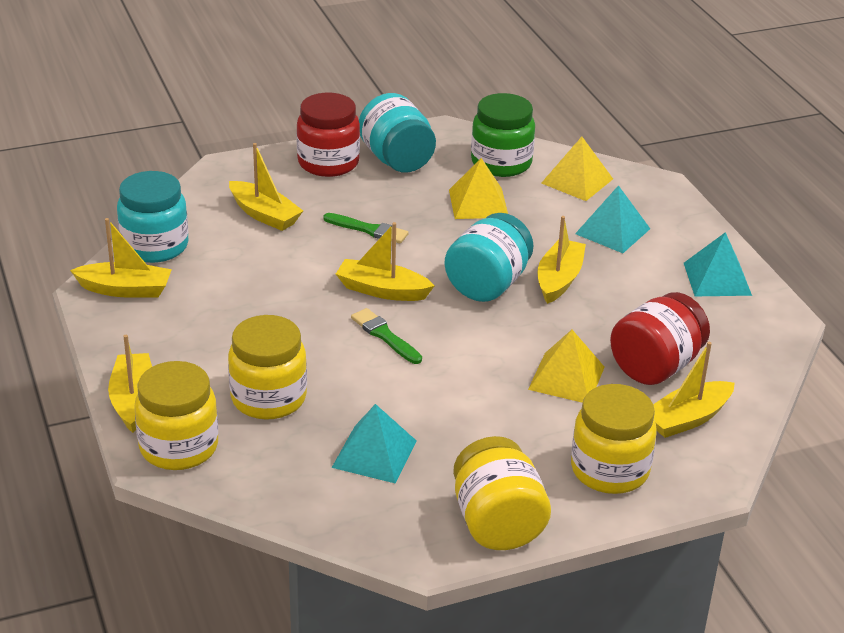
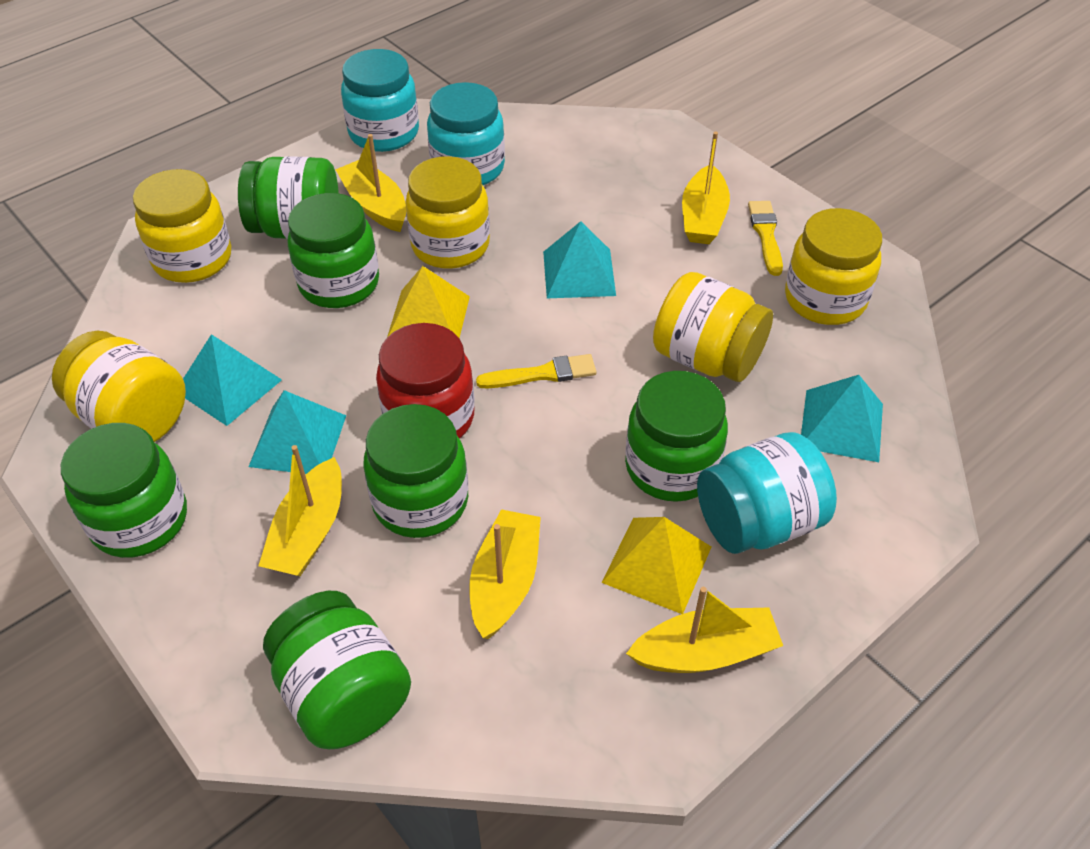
green brush: 2 -> 0
green jar: 1 -> 6
red jar: 2 -> 1
turquoise pyramid: 3 -> 4
yellow boat: 6 -> 5
yellow brush: 0 -> 2
yellow jar: 4 -> 5
yellow pyramid: 3 -> 2

